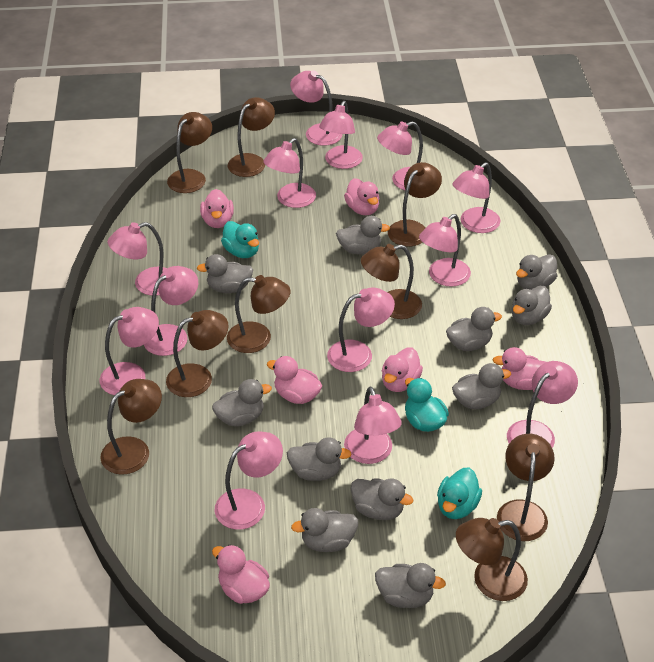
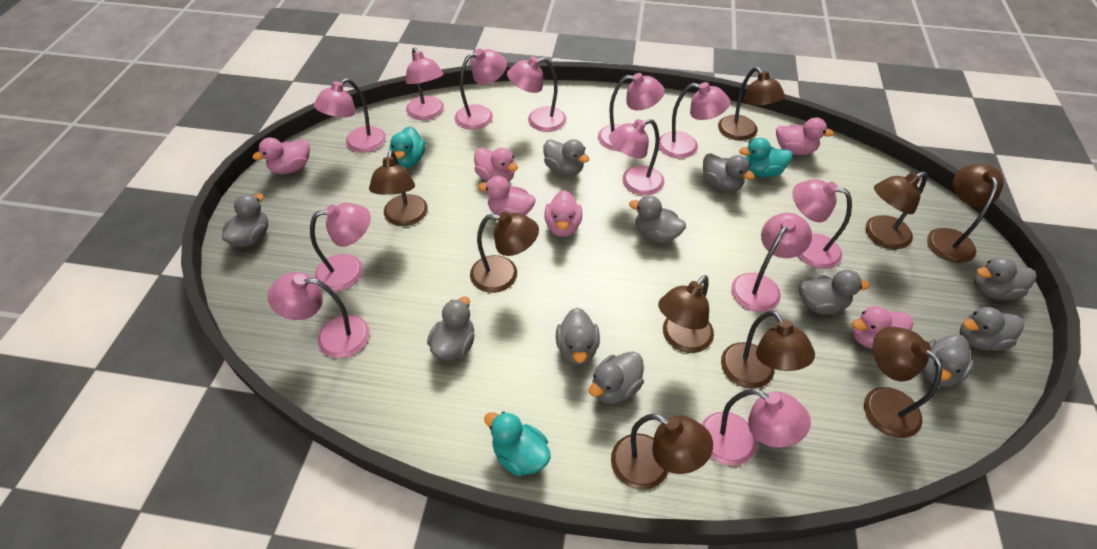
pink lamp: 13 -> 12

